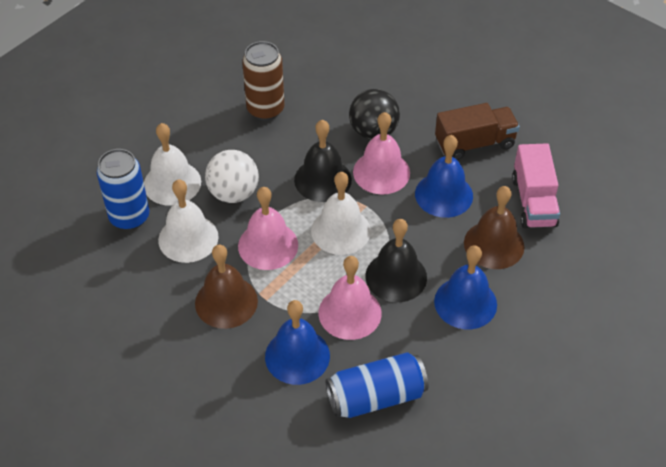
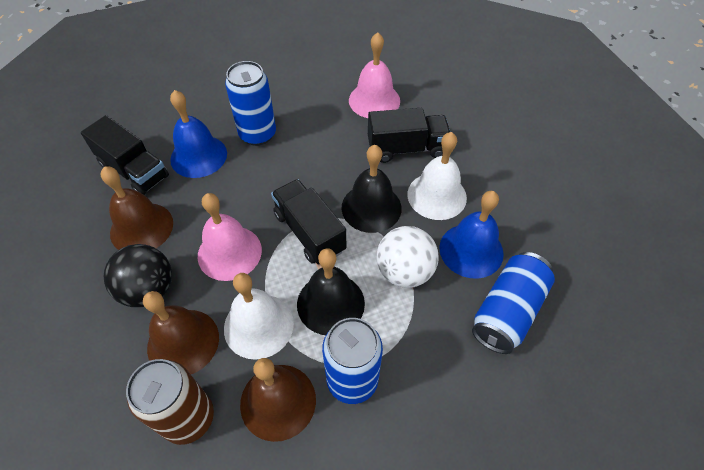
black truck: 0 -> 3
blue bell: 3 -> 2
blue can: 2 -> 3
brown bell: 2 -> 3
brown truck: 1 -> 0
pink bell: 3 -> 2
pink truck: 1 -> 0
white bell: 3 -> 2

